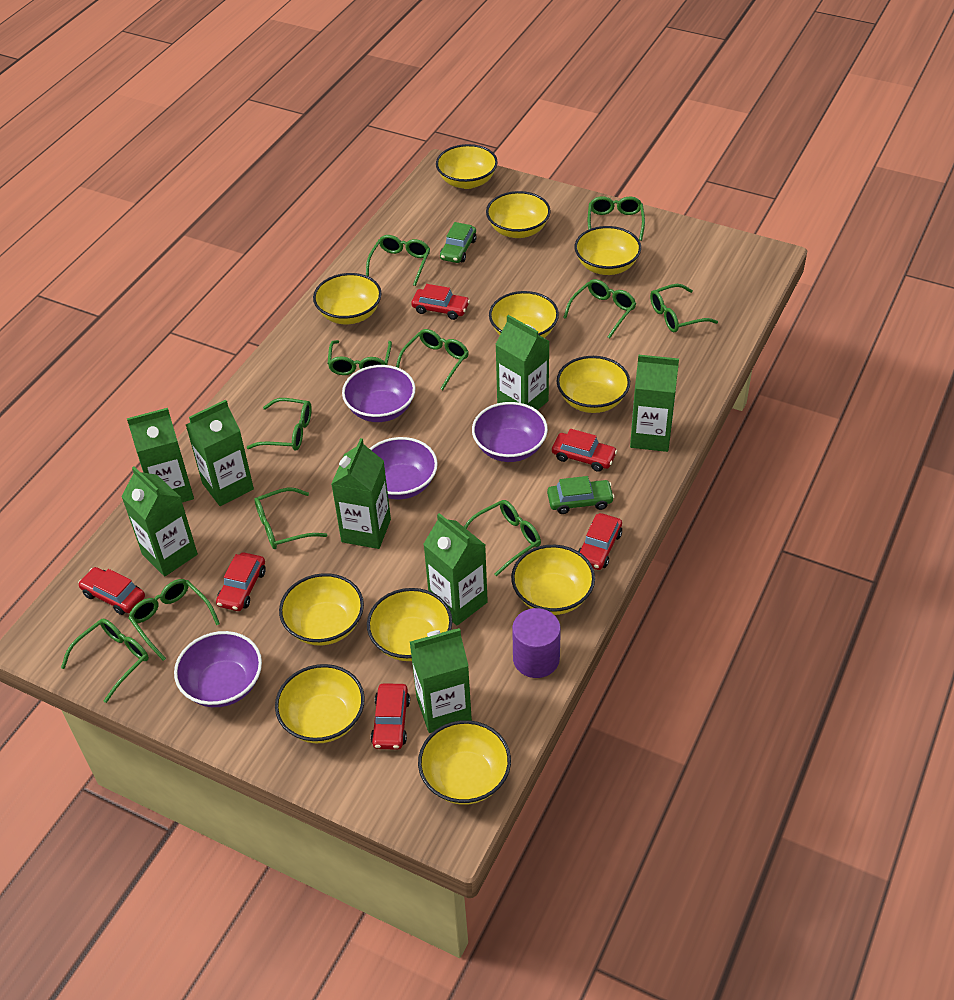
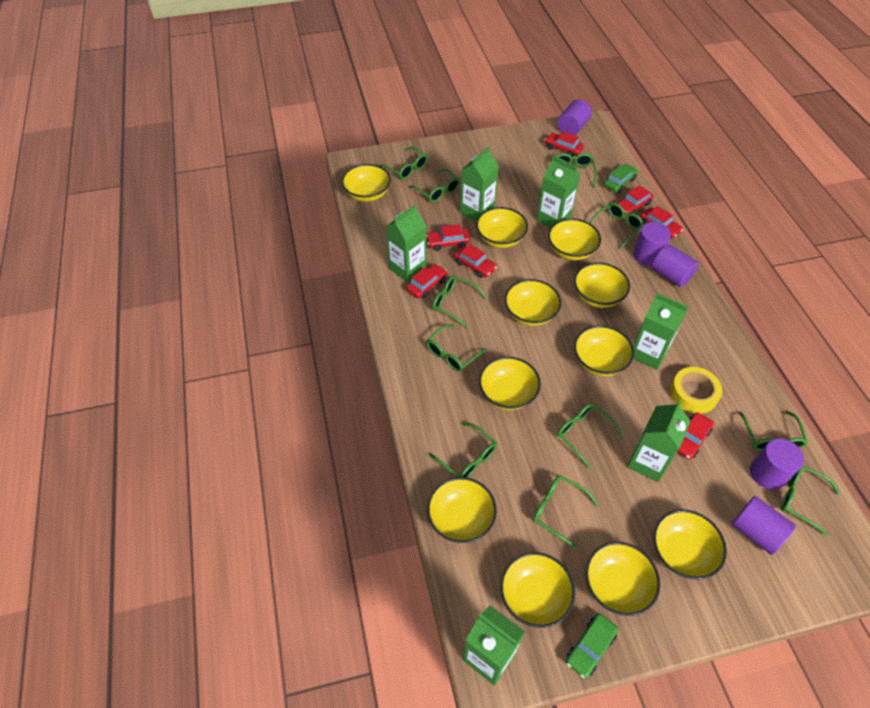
green carton: 8 -> 6
purple bowl: 4 -> 0
purple cylinder: 1 -> 5
red car: 6 -> 7
yellow tape: 0 -> 1

